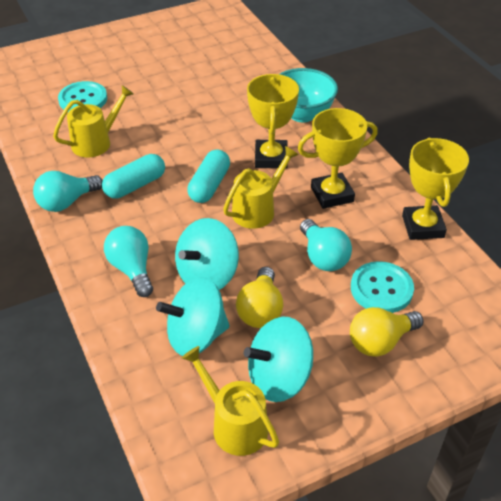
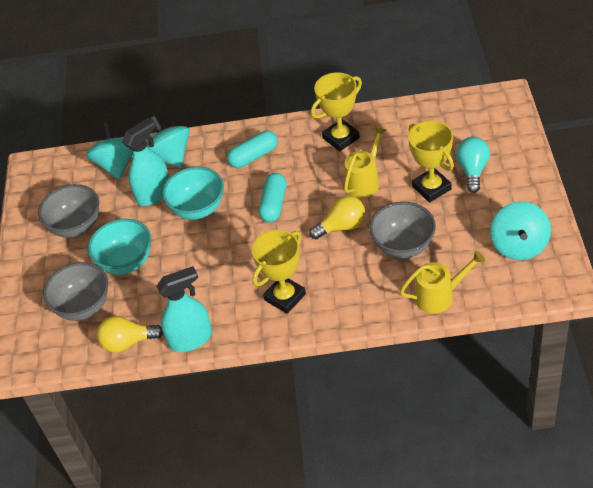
grey bowl: 0 -> 3
turquoise bowl: 1 -> 2
turquoise button: 2 -> 0
turquoise light bulb: 3 -> 1
turquoise spray bottle: 0 -> 2
yellow watering can: 3 -> 2

